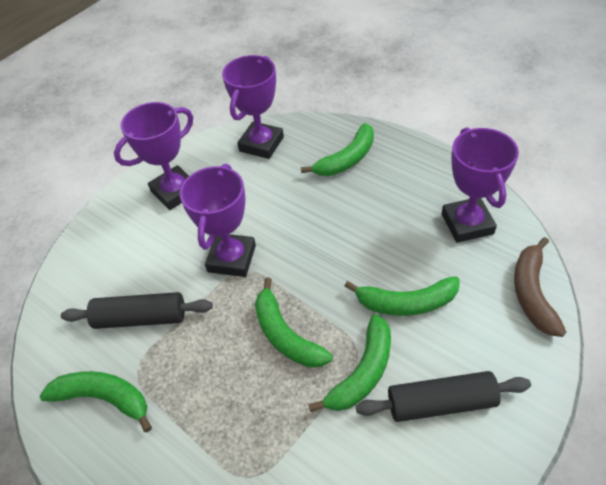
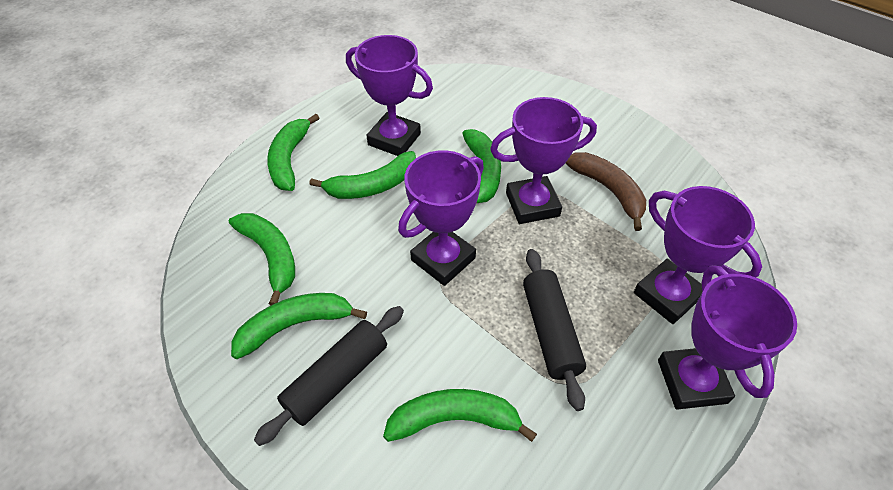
green banana: 5 -> 6
purple trophy: 4 -> 5

